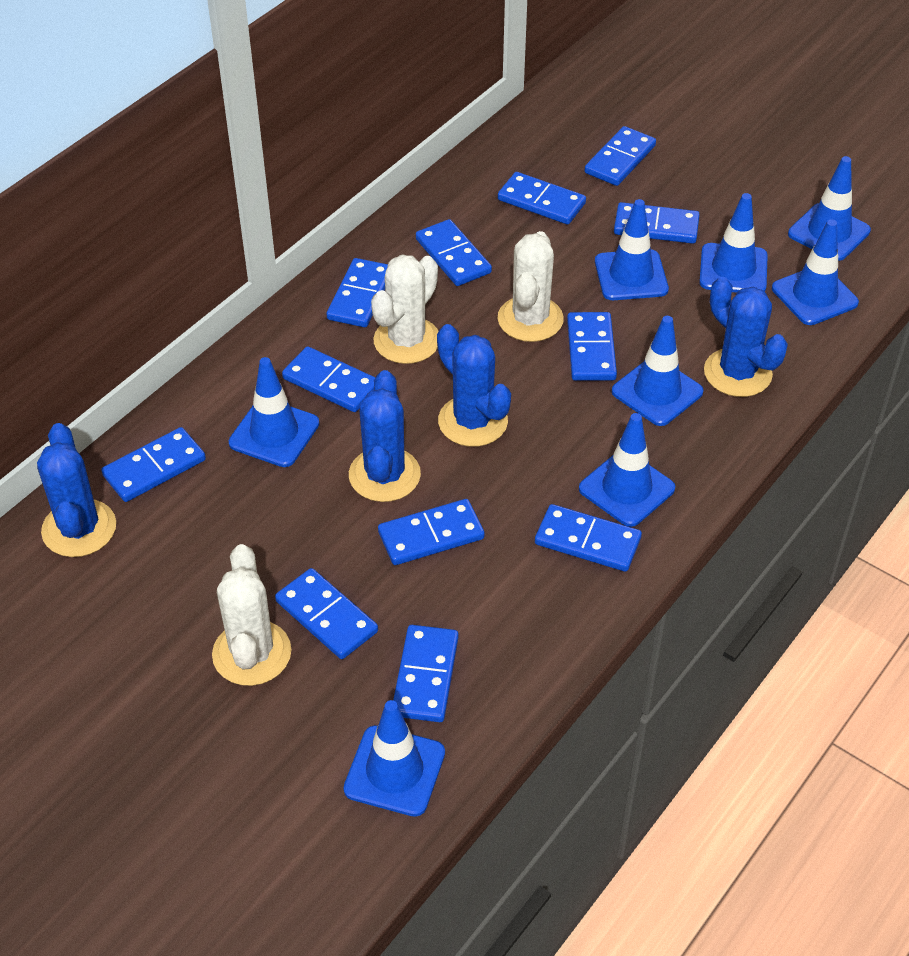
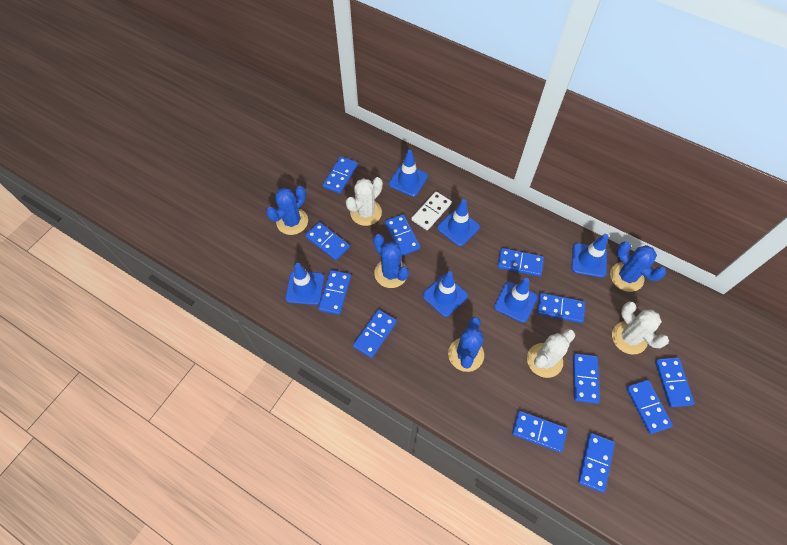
blue traffic cone: 8 -> 6
white domino: 0 -> 1

